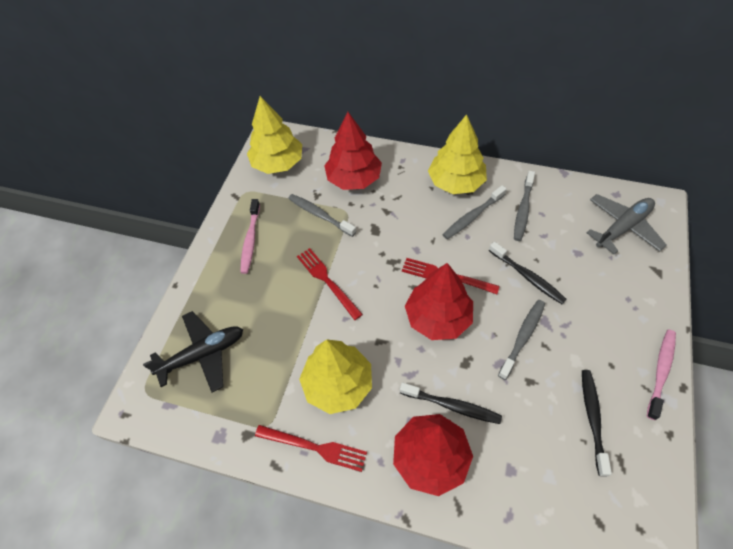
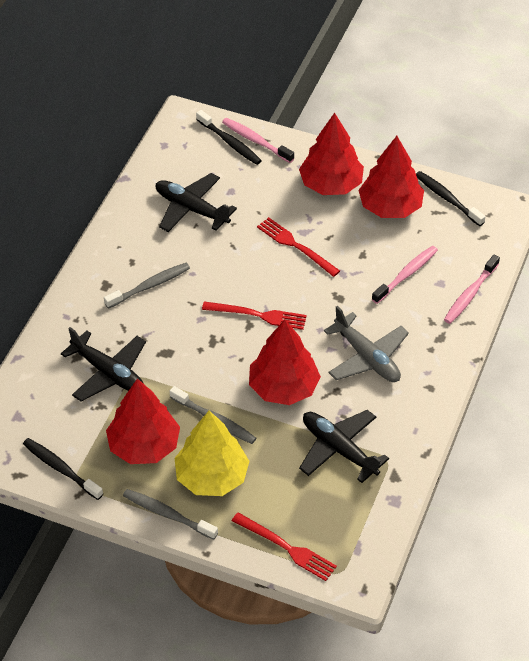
black plane: 1 -> 3
grey toothbrush: 4 -> 3
pink toothbrush: 2 -> 3
red tree: 3 -> 4
yellow tree: 3 -> 1

